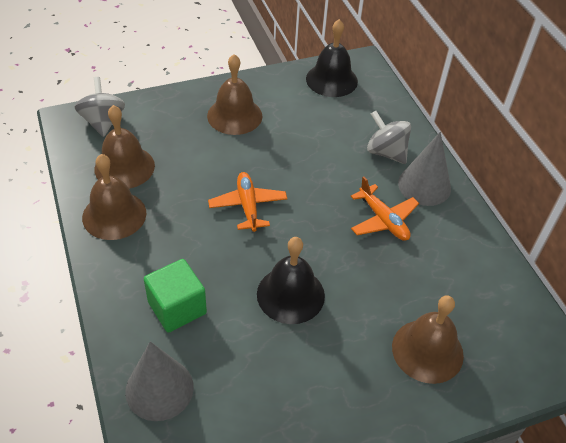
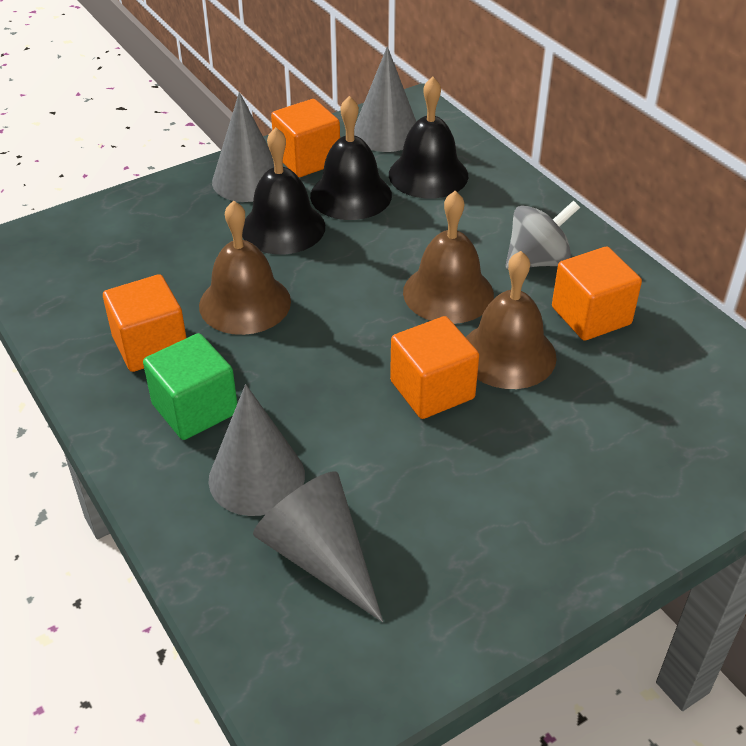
black bell: 2 -> 3
brown bell: 4 -> 3
grey cone: 2 -> 4
grey spinning top: 2 -> 1
orange cube: 0 -> 4
orange plane: 2 -> 0

